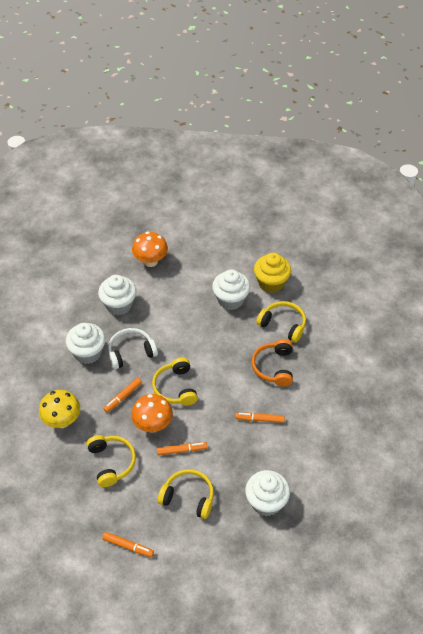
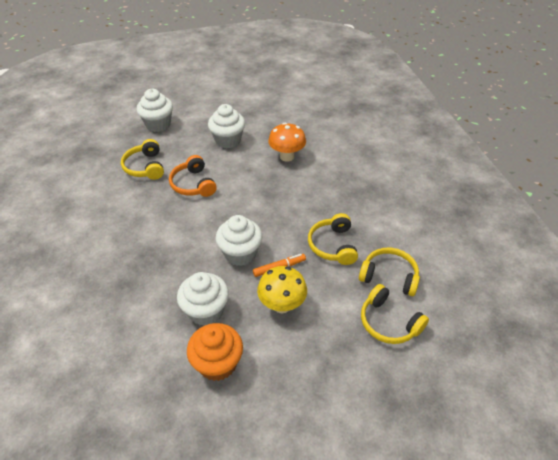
orange cupcake: 0 -> 1
orange marker: 4 -> 1
orange mushroom: 2 -> 1
white headphones: 1 -> 0
yellow cupcake: 1 -> 0

